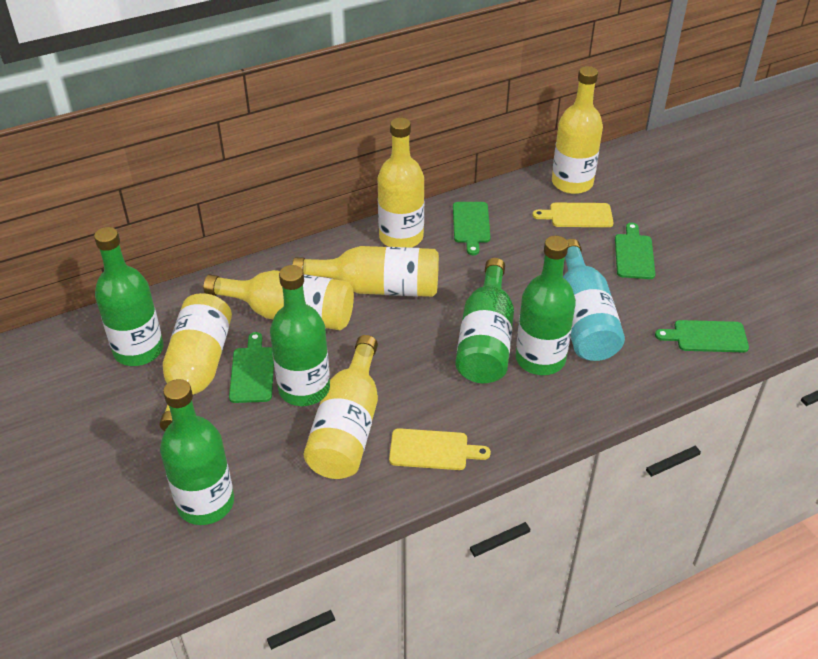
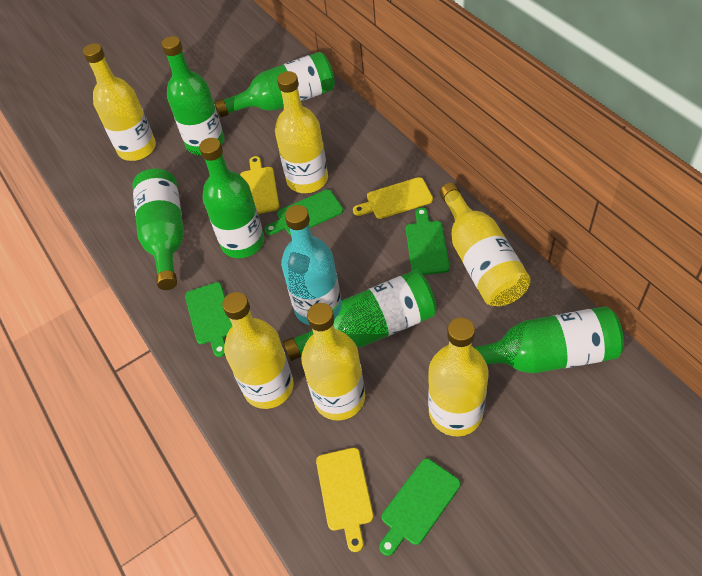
green bottle: 5 -> 6
yellow cutting board: 2 -> 3

